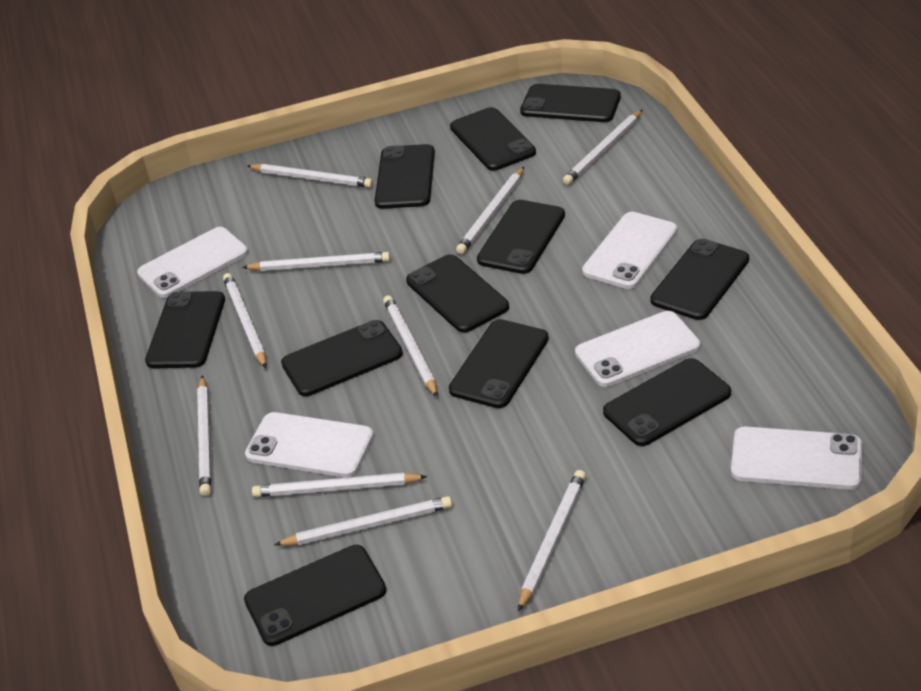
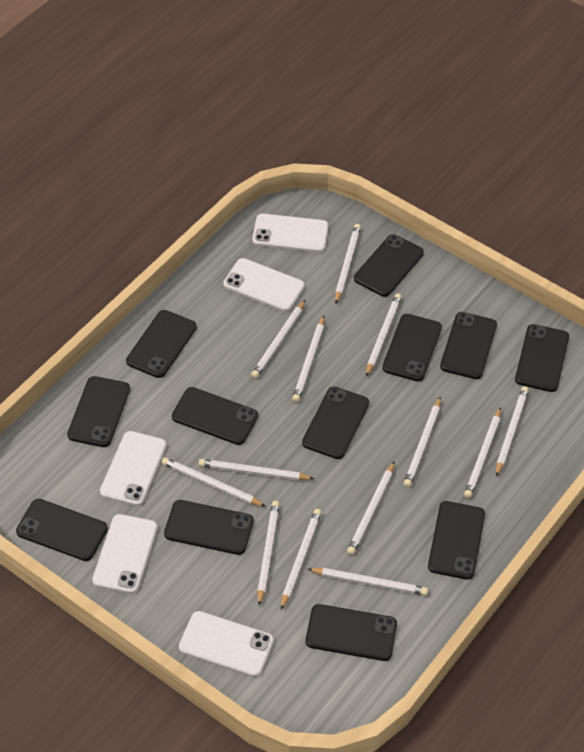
black phone: 11 -> 12
white pencil: 10 -> 13

